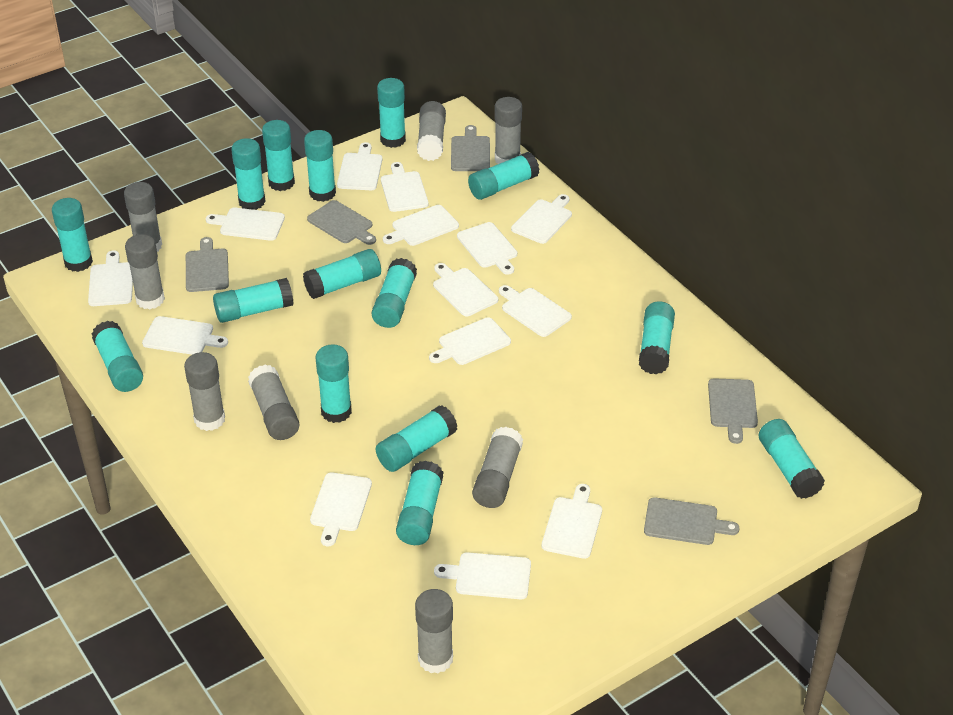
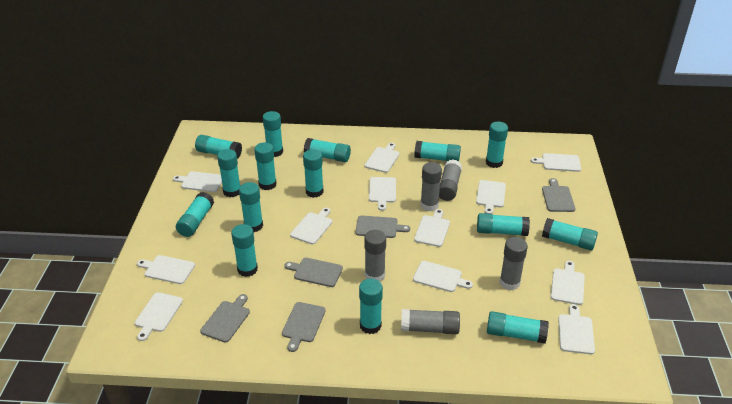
grey glue stick: 8 -> 5
white cutting board: 14 -> 12

